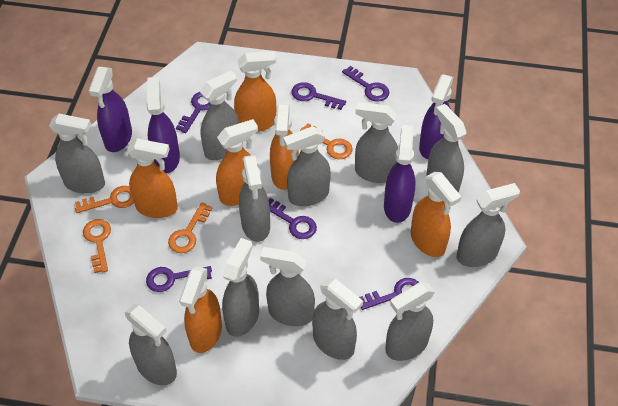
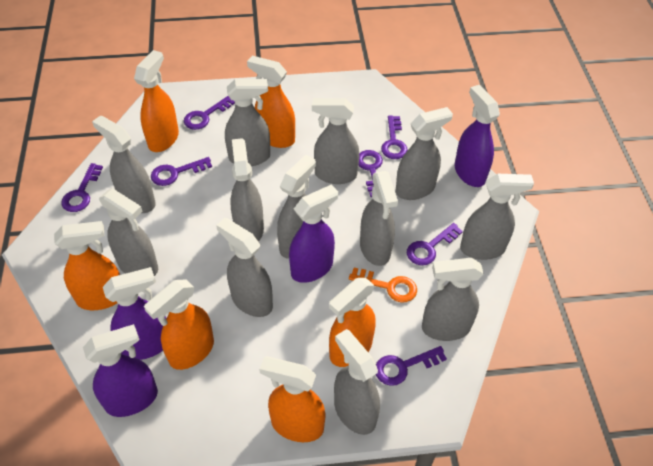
orange key: 4 -> 1
purple key: 6 -> 7

